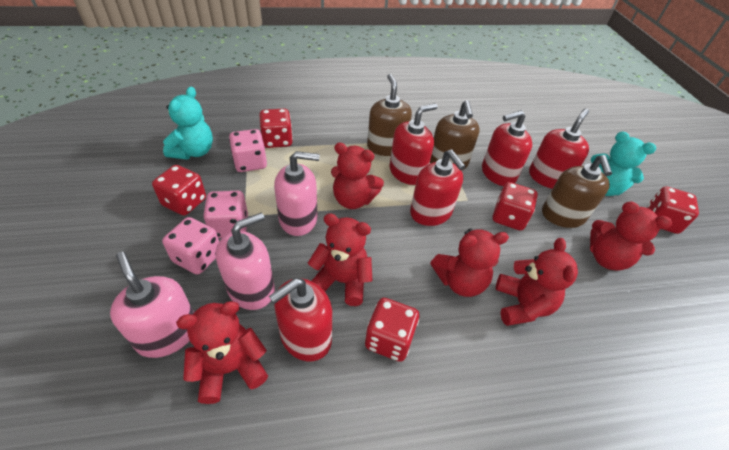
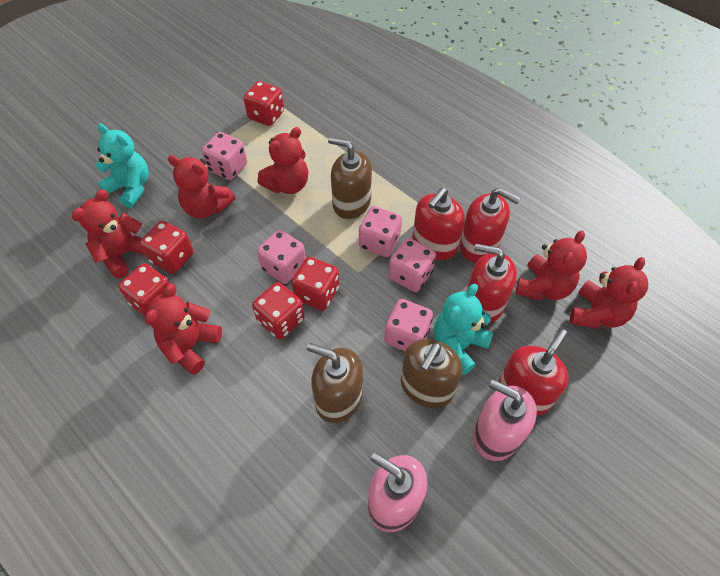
pink dice: 3 -> 5
pink soap dispenser: 3 -> 2
red soap dispenser: 5 -> 4

